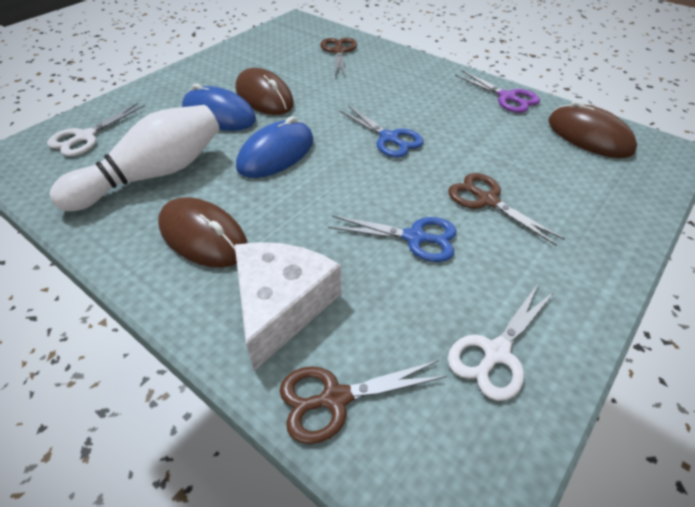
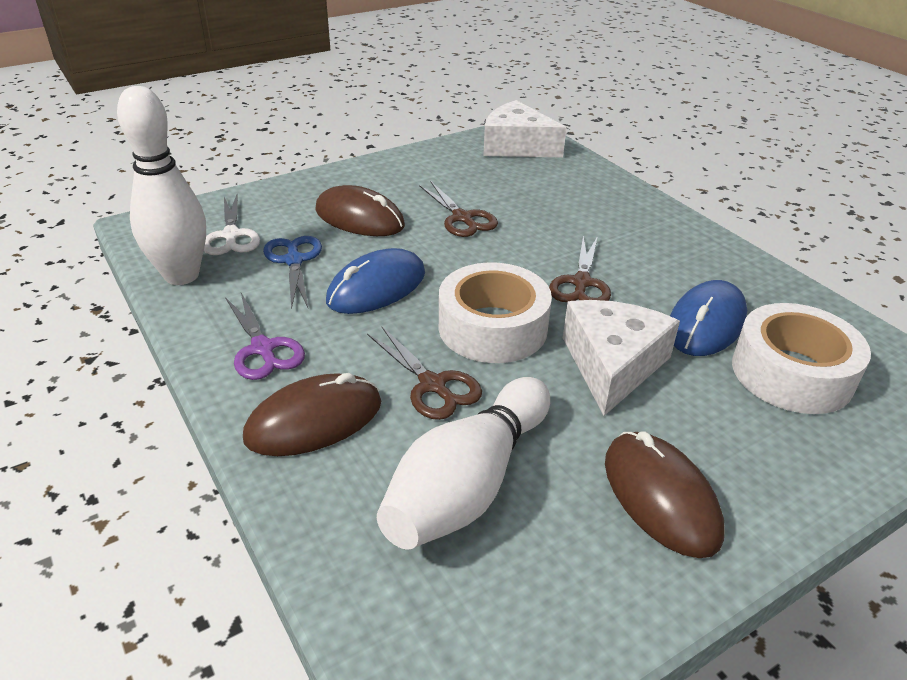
blue scissors: 2 -> 1
white bowling pin: 1 -> 2
white cheese: 1 -> 2
white scissors: 2 -> 1
white tape: 0 -> 2

